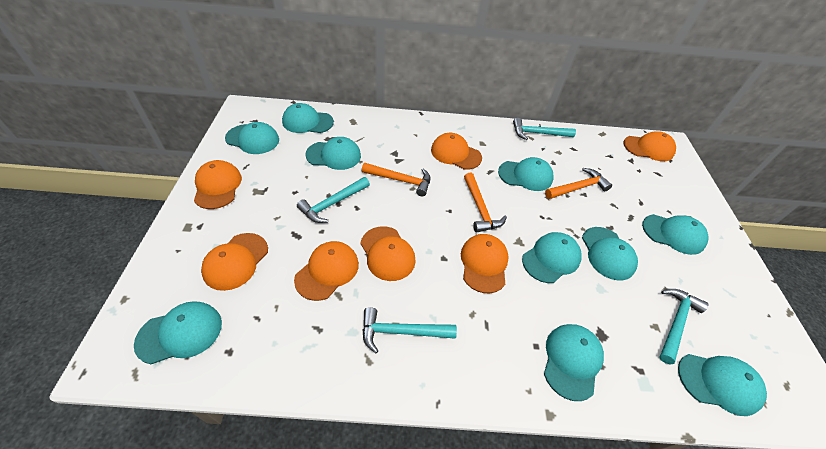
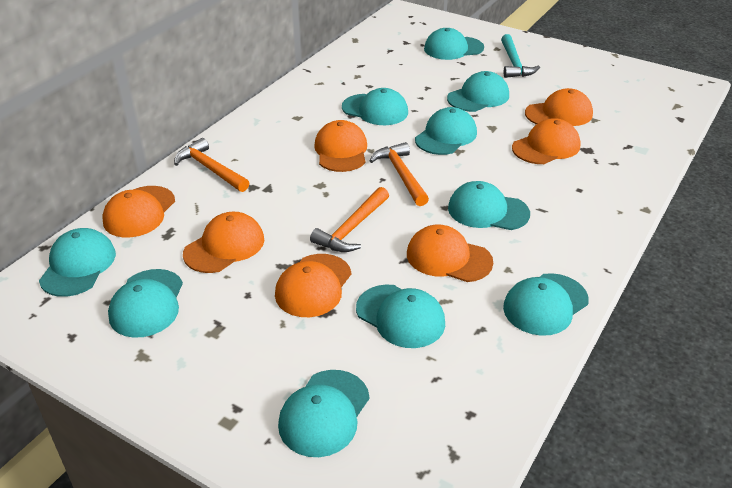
turquoise hammer: 4 -> 1

